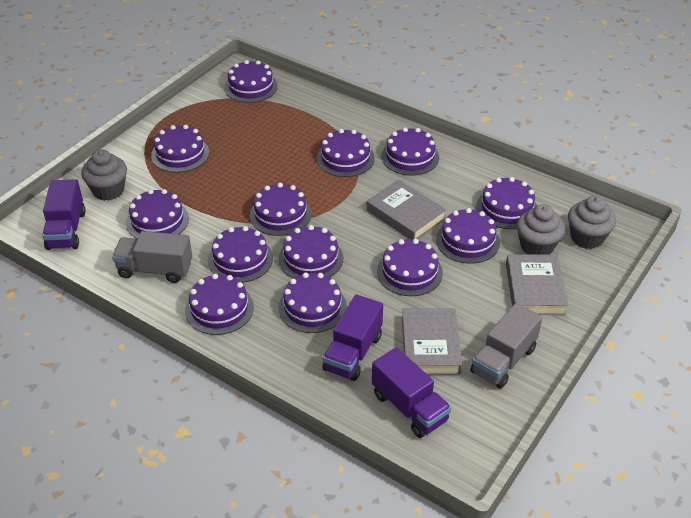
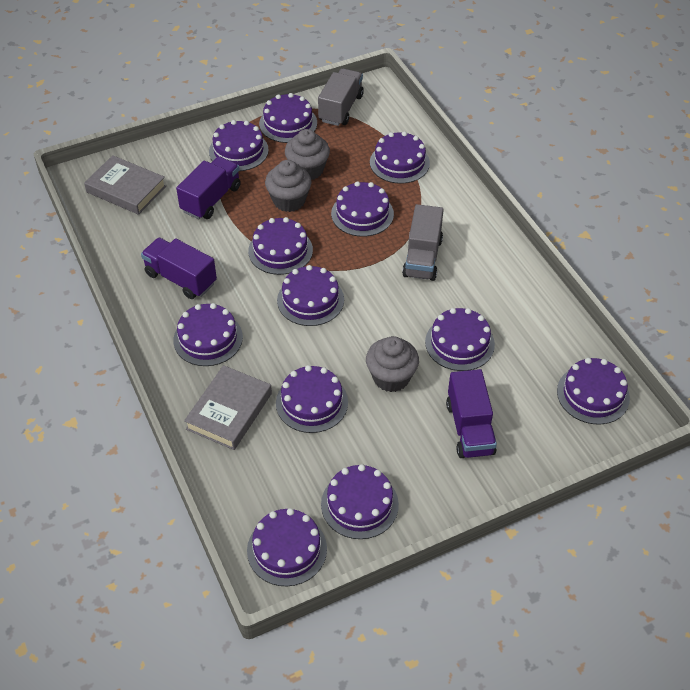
grey book: 3 -> 2
purple cake: 13 -> 12

